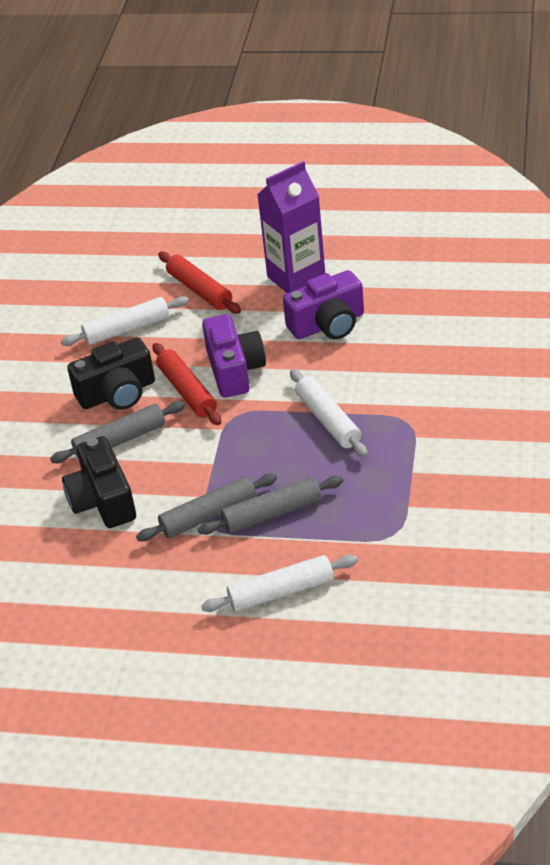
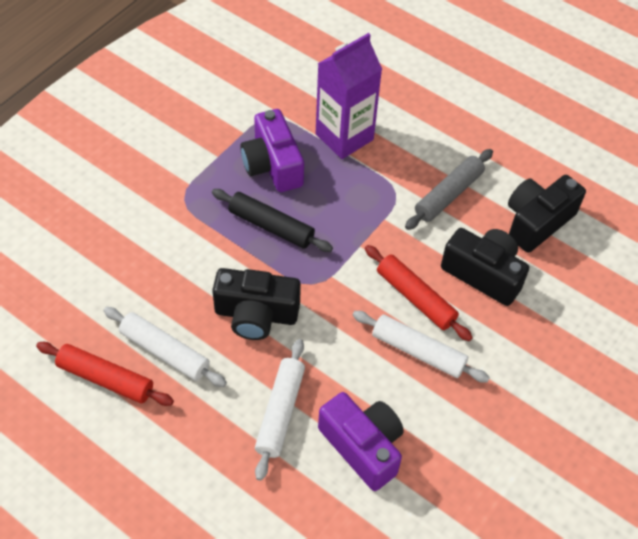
black camera: 2 -> 3
black rolling pin: 0 -> 1
grey rolling pin: 3 -> 1

